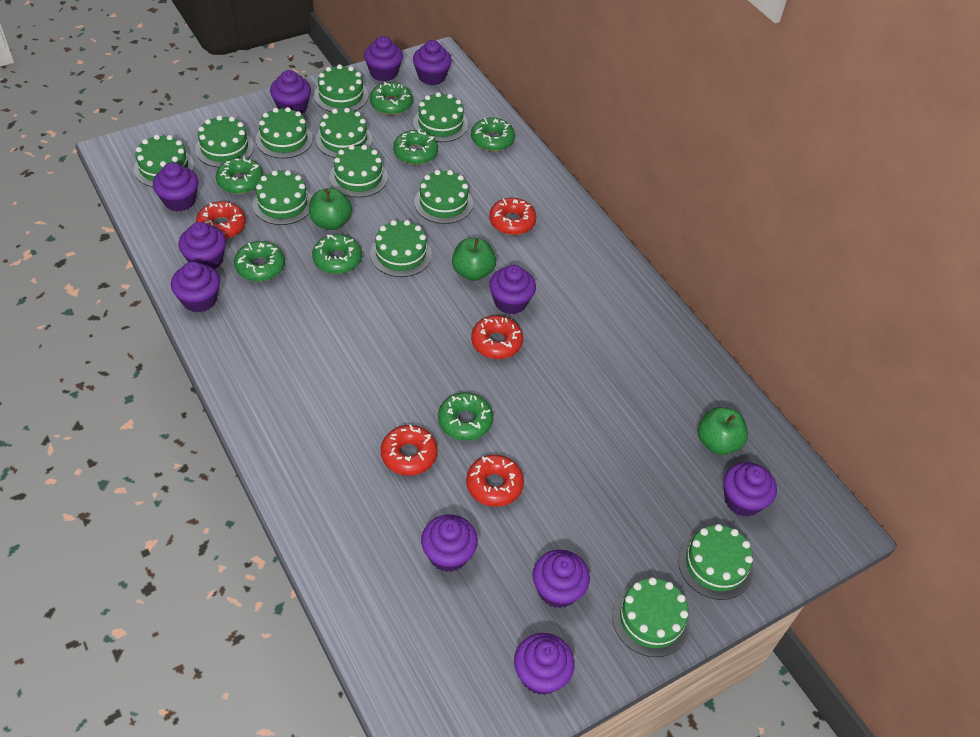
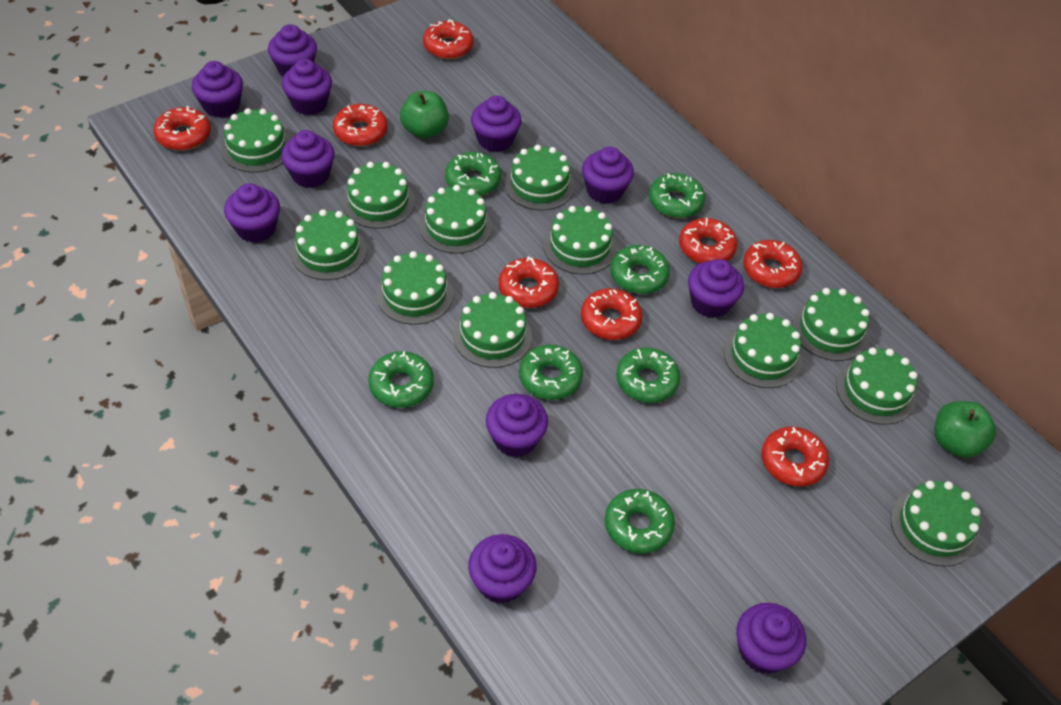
green apple: 3 -> 2
red donut: 5 -> 8

